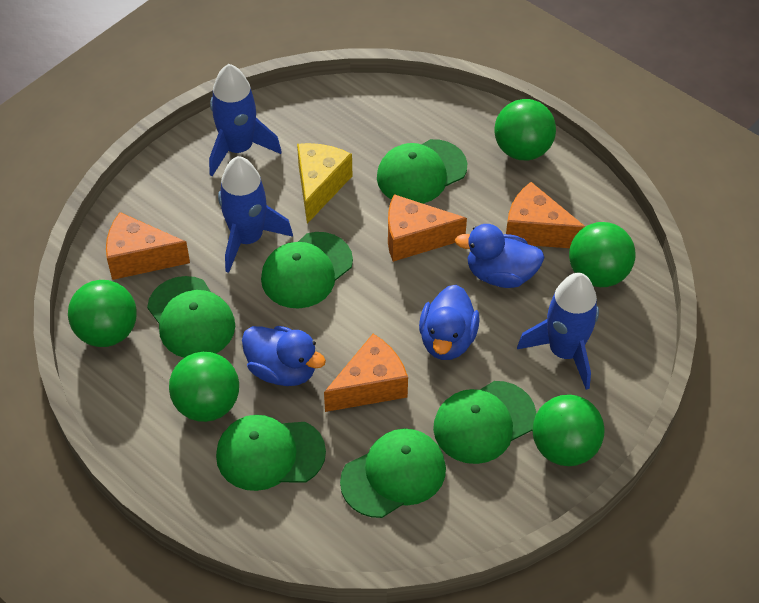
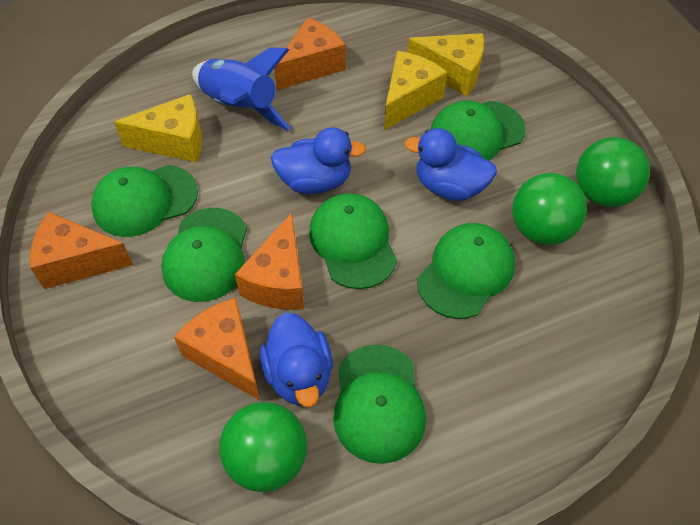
blue rocket: 3 -> 1
green ball: 5 -> 3
yellow cheese: 1 -> 3

